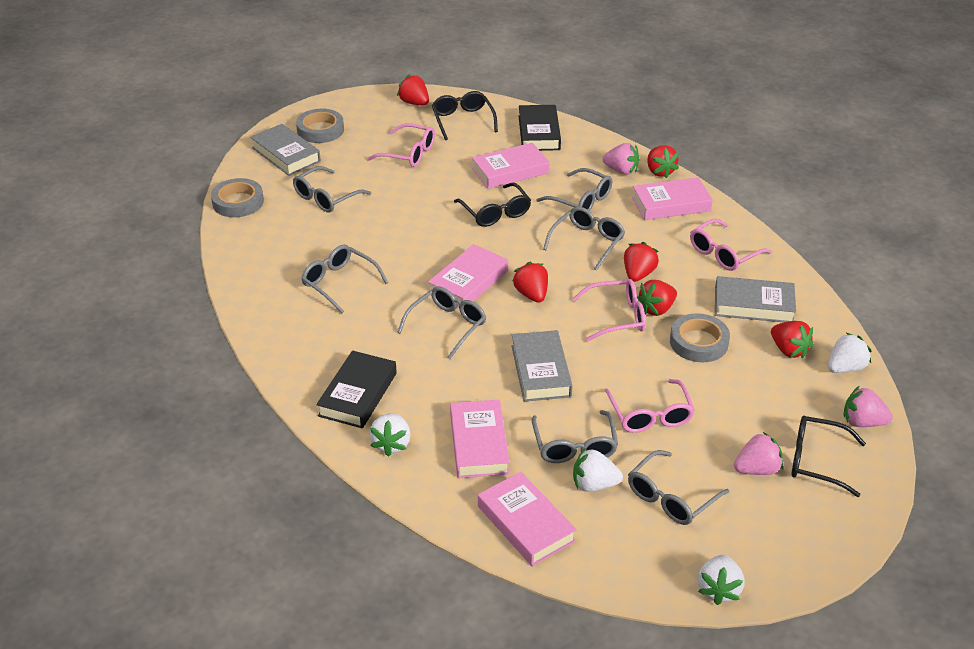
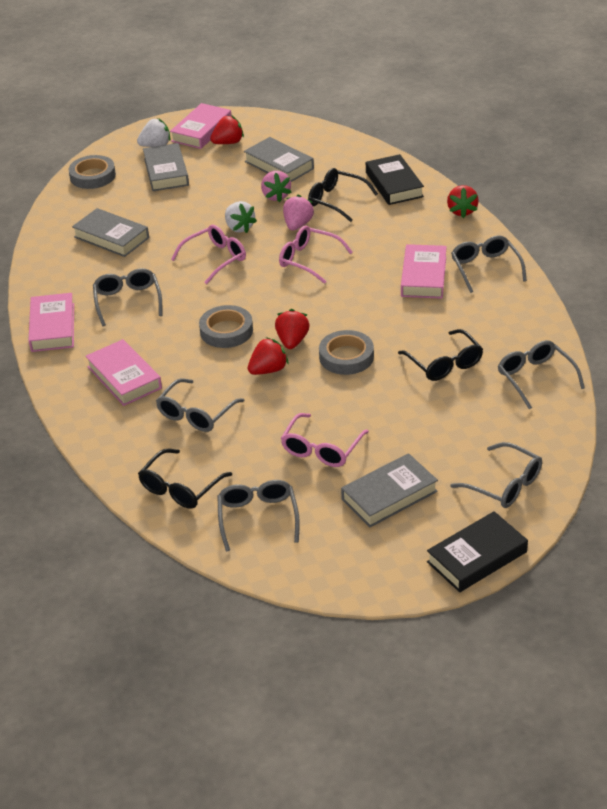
grey book: 3 -> 4
grey glasses: 7 -> 6
pink book: 5 -> 4
pink glasses: 4 -> 3
pink strawberry: 3 -> 2
red strawberry: 6 -> 4
white strawberry: 4 -> 2

